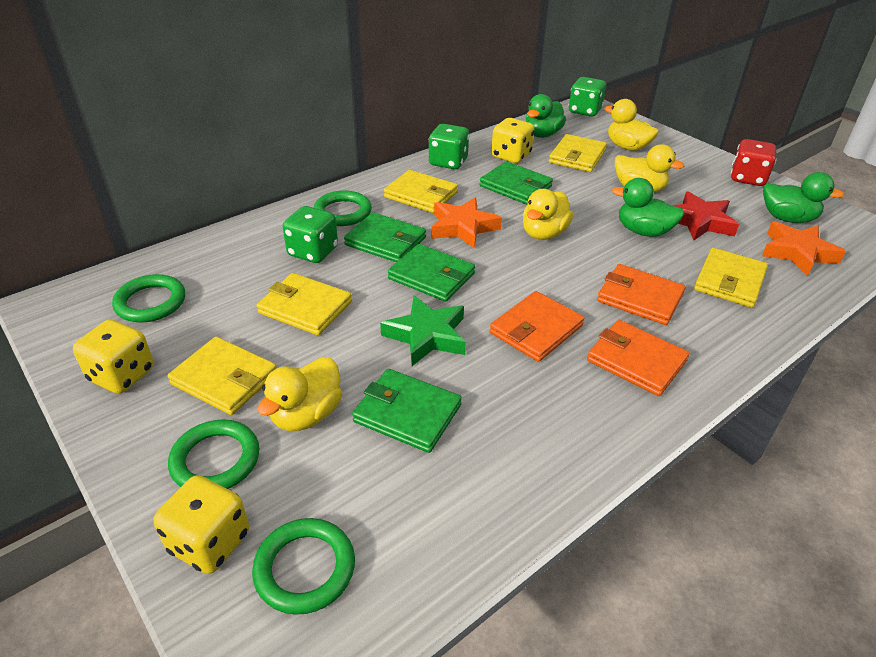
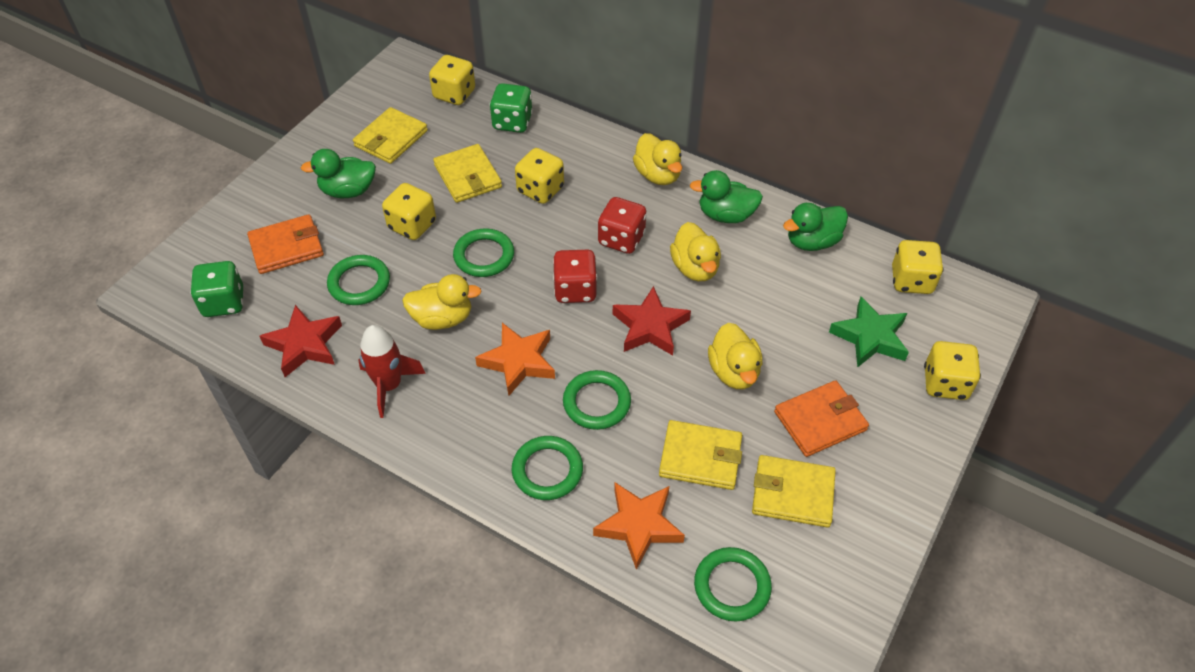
green dice: 3 -> 2
green ring: 4 -> 5
green wallet: 4 -> 0
orange wallet: 3 -> 2
red dice: 1 -> 2
red rocket: 0 -> 1
red star: 1 -> 2
yellow dice: 3 -> 5
yellow wallet: 5 -> 4

